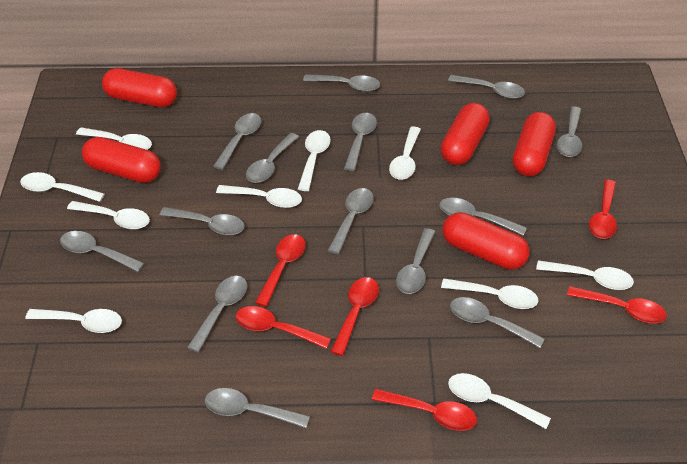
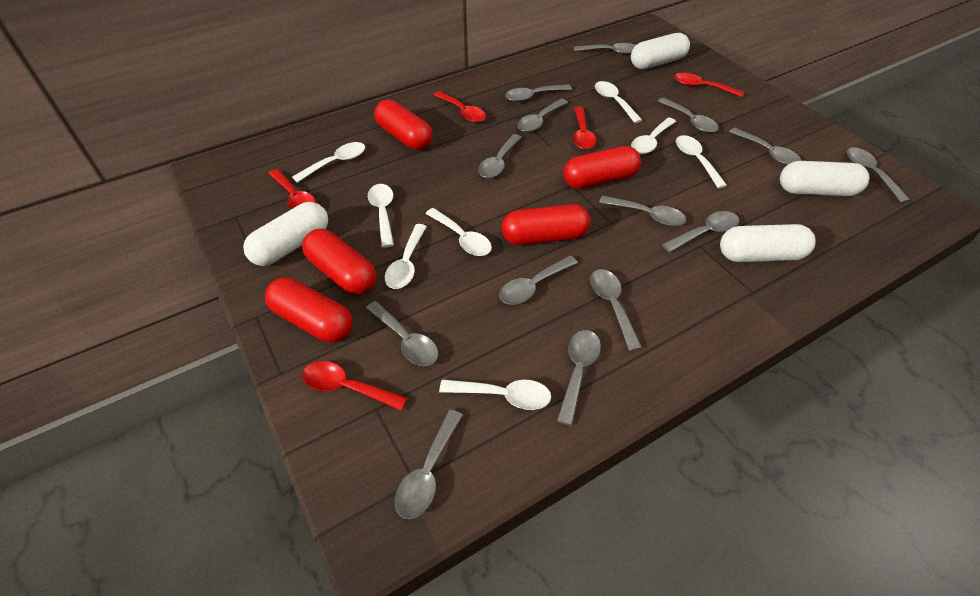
red spoon: 6 -> 5
white capsule: 0 -> 4
white spoon: 10 -> 8

